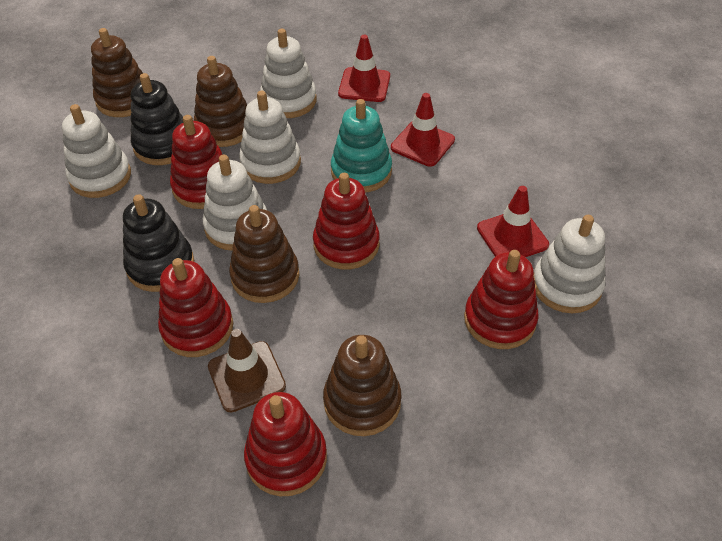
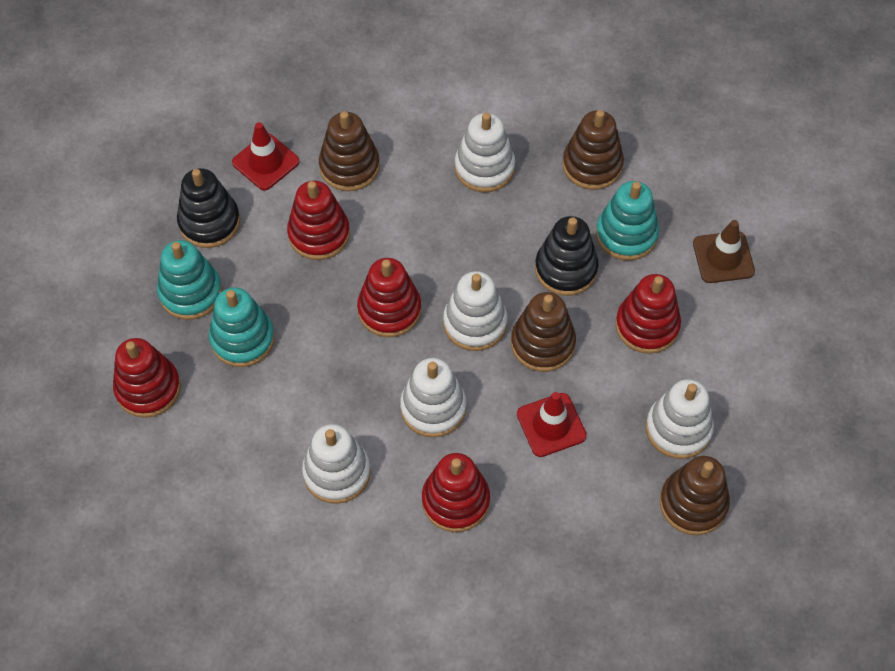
red traffic cone: 3 -> 2
turquoise stacking toy: 1 -> 3

